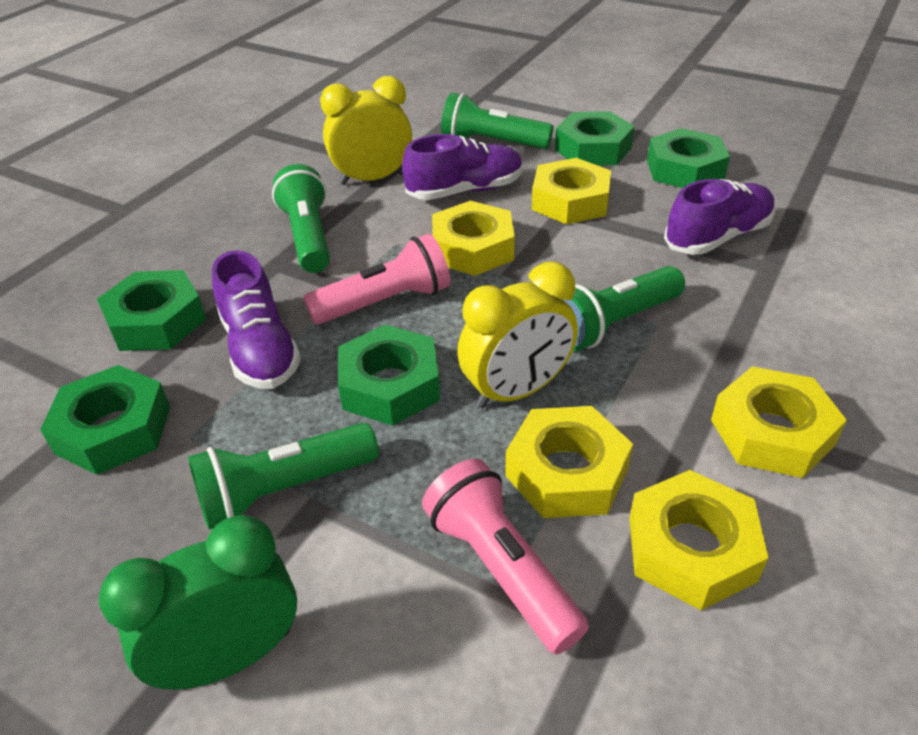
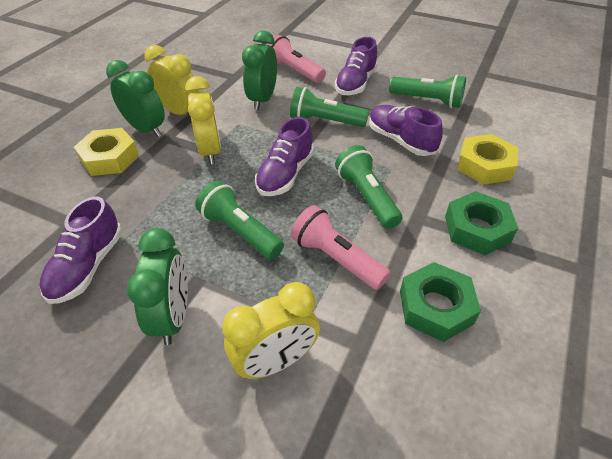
green clock: 1 -> 3
green nut: 5 -> 2
purple shoe: 3 -> 4
yellow clock: 2 -> 3
yellow nut: 5 -> 2

